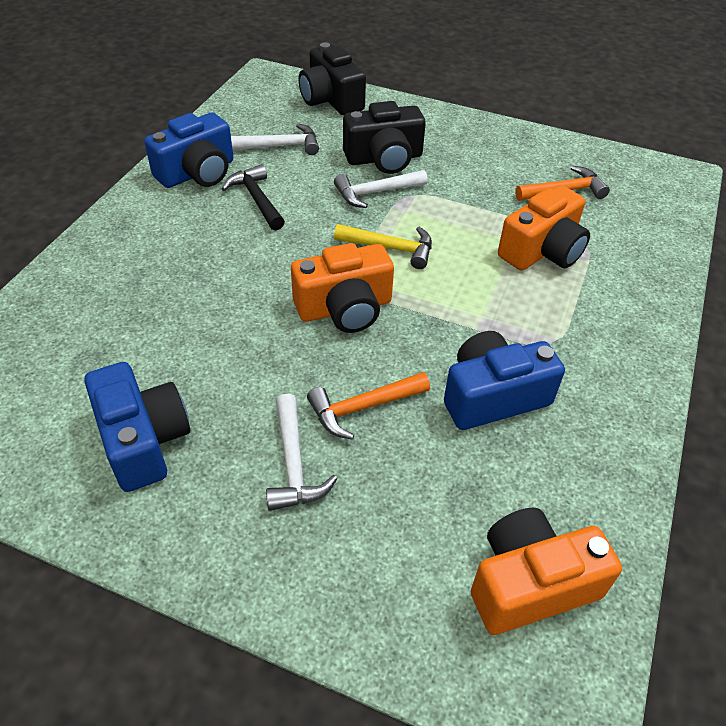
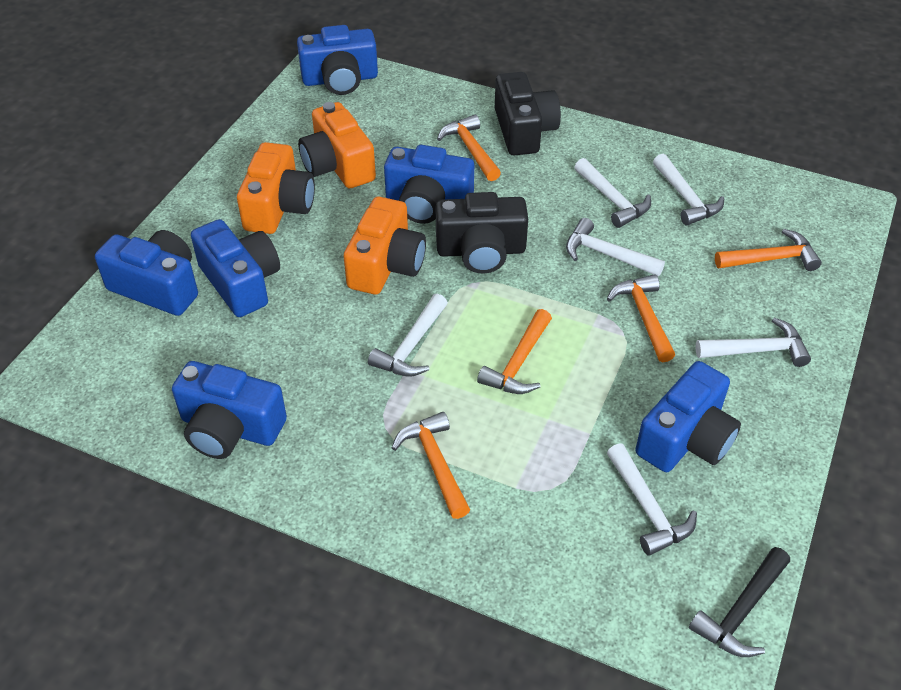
blue camera: 3 -> 6
orange hammer: 2 -> 5
white hammer: 3 -> 6
yellow hammer: 1 -> 0

